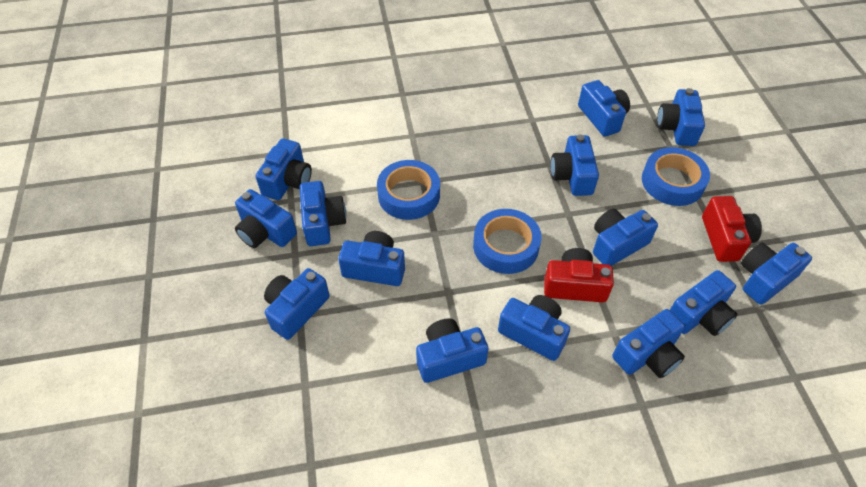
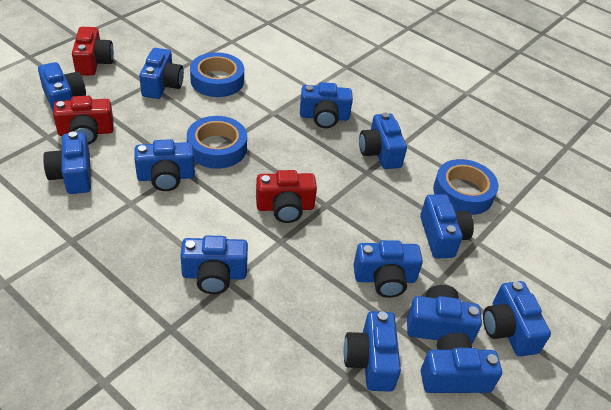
blue camera: 14 -> 13
red camera: 2 -> 3

